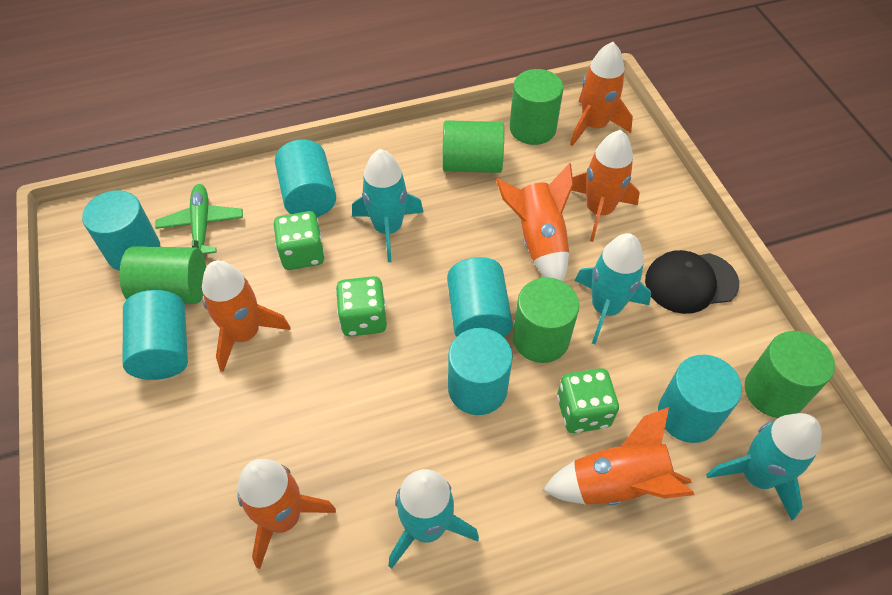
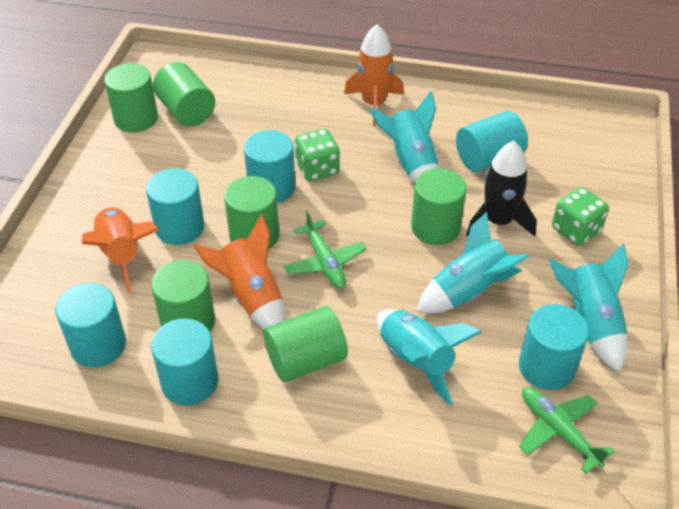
black cap: 1 -> 0
black rocket: 0 -> 1
green cylinder: 5 -> 6
green dice: 3 -> 2
green plane: 1 -> 2
orange rocket: 6 -> 3

